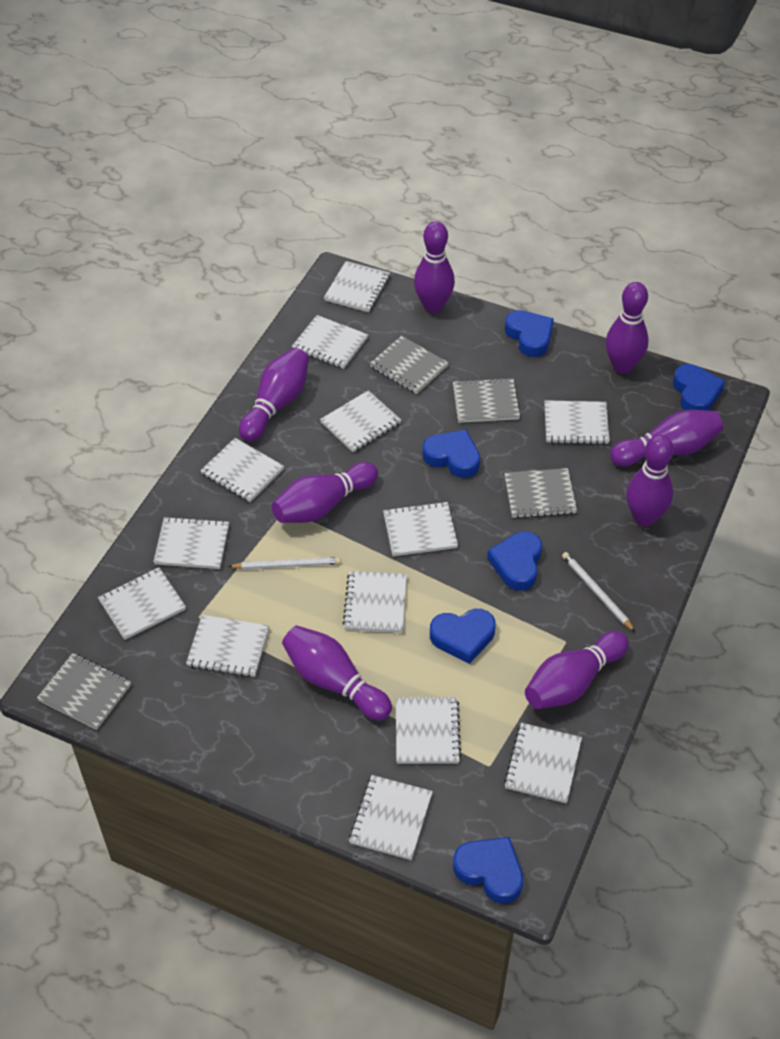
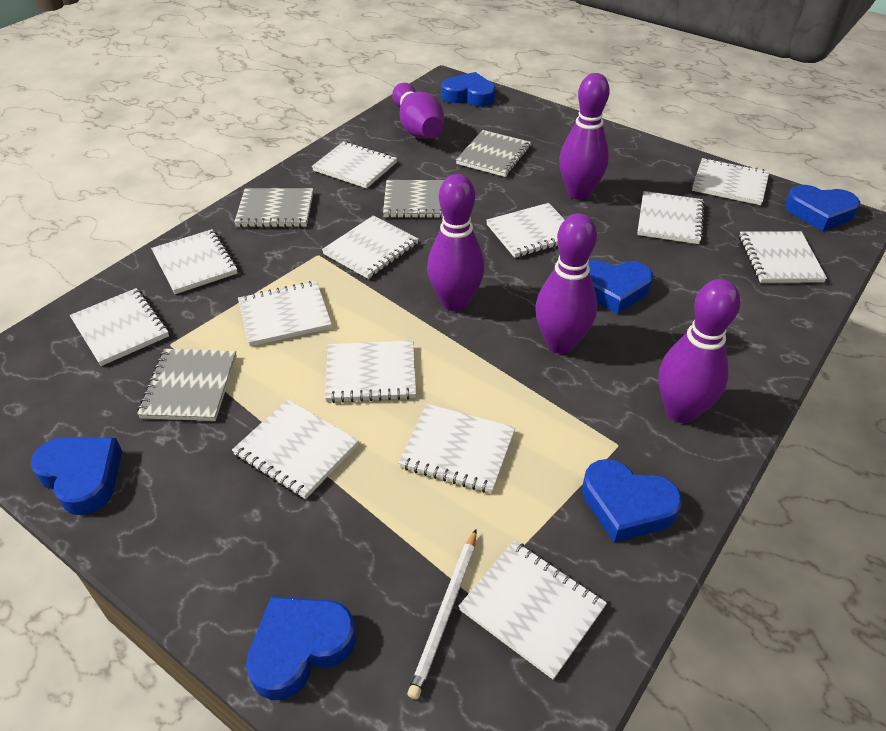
purple bowling pin: 8 -> 5
white pencil: 2 -> 1

